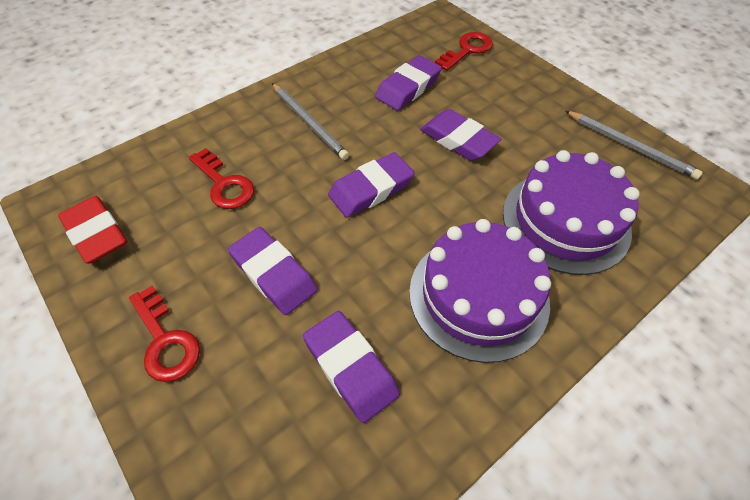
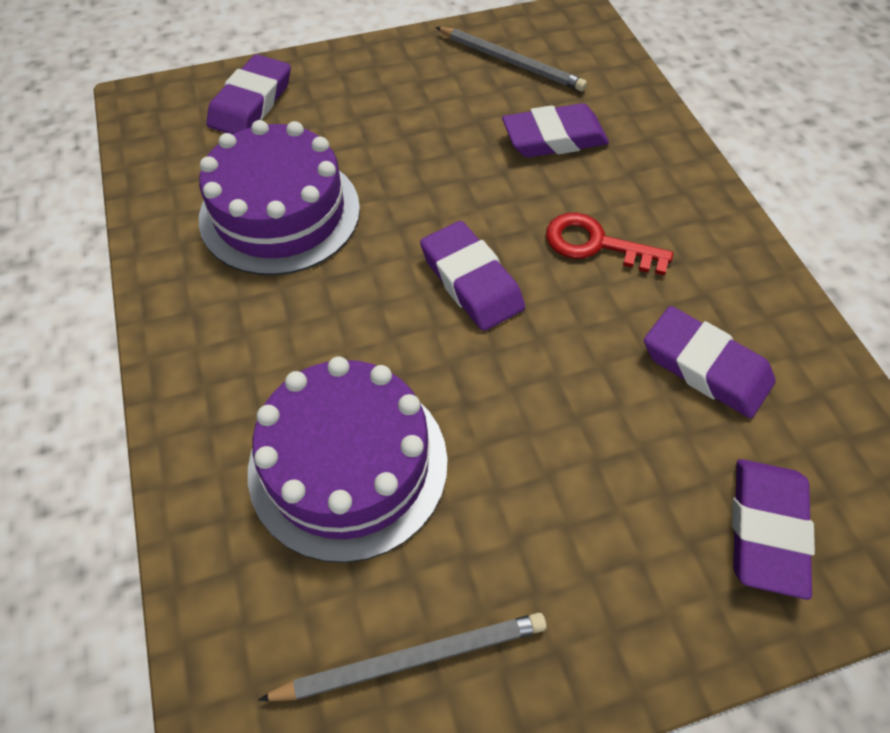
red eraser: 1 -> 0
red key: 3 -> 1

